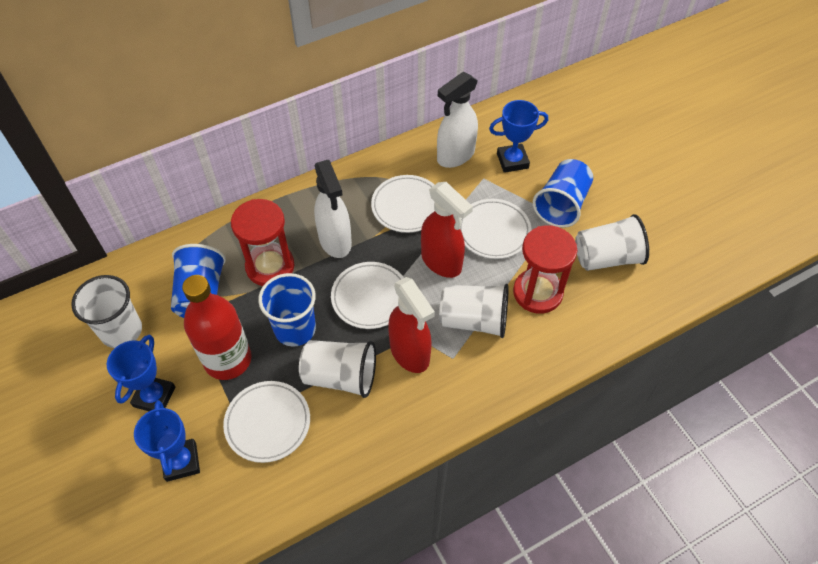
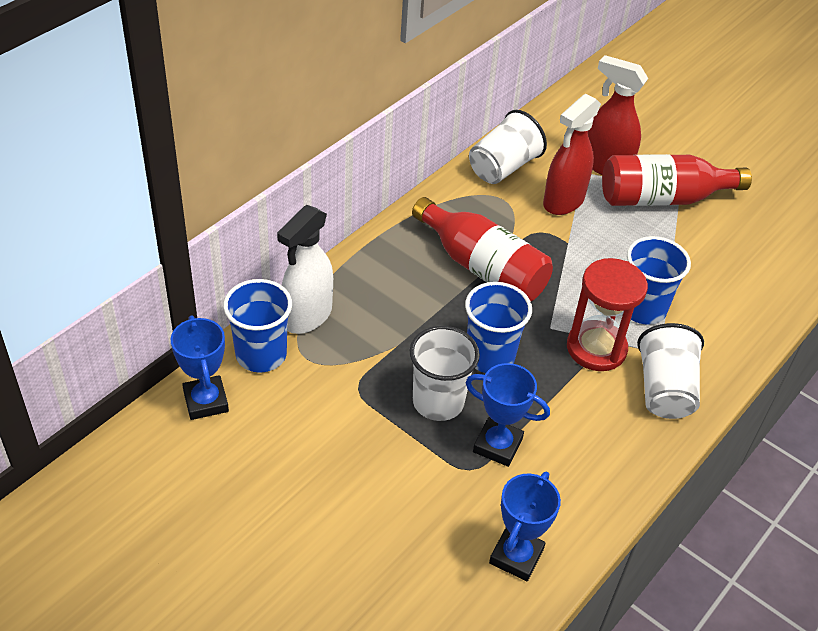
red bottle: 1 -> 2
red hourglass: 2 -> 1
white cup: 4 -> 3
white plate: 4 -> 0
white spray bottle: 2 -> 1

